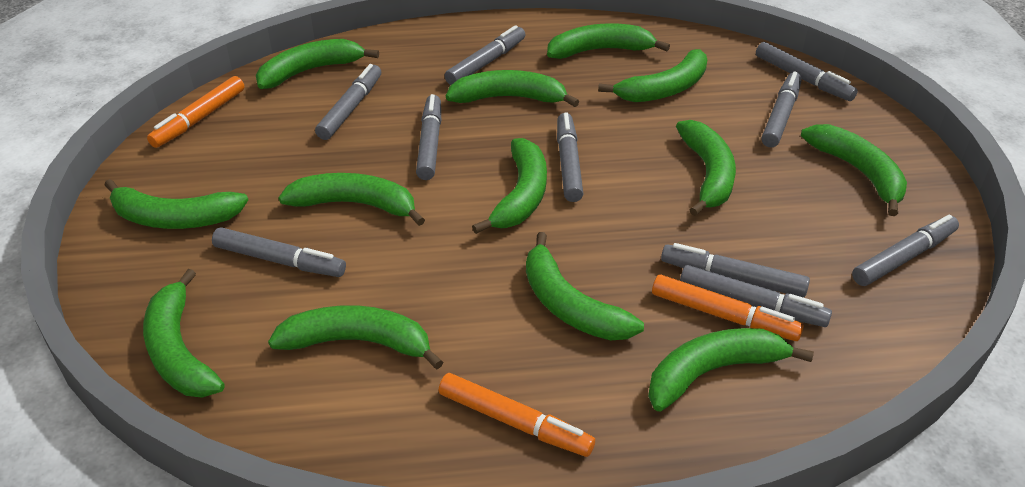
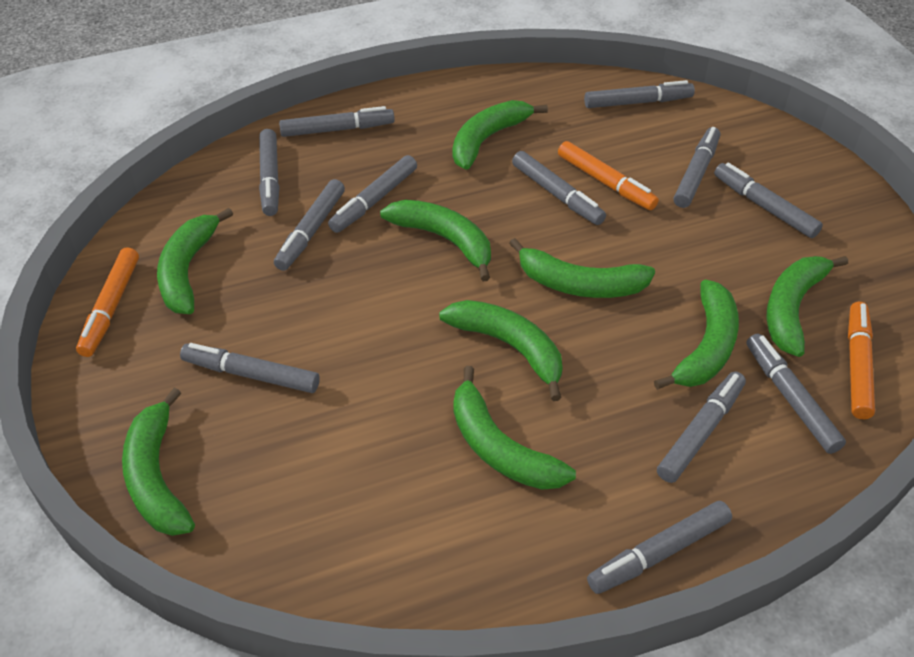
green banana: 13 -> 9
grey marker: 10 -> 12

